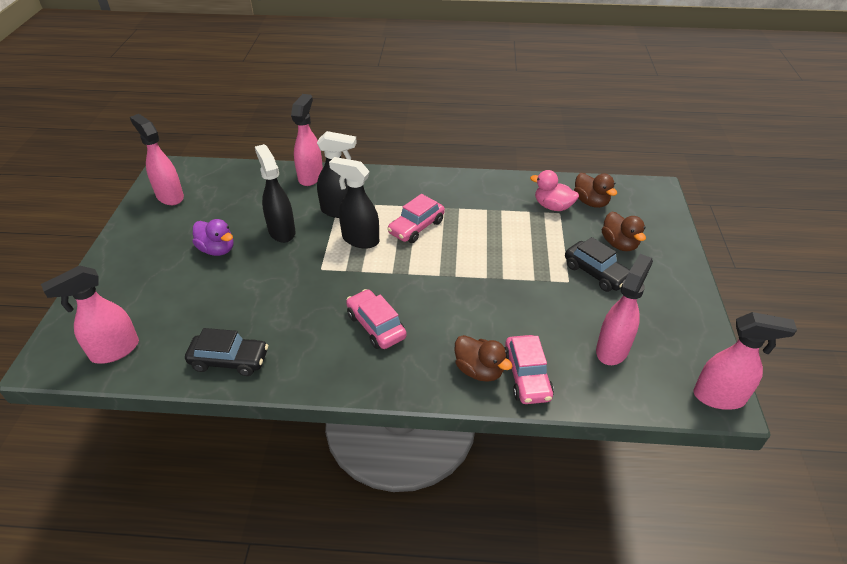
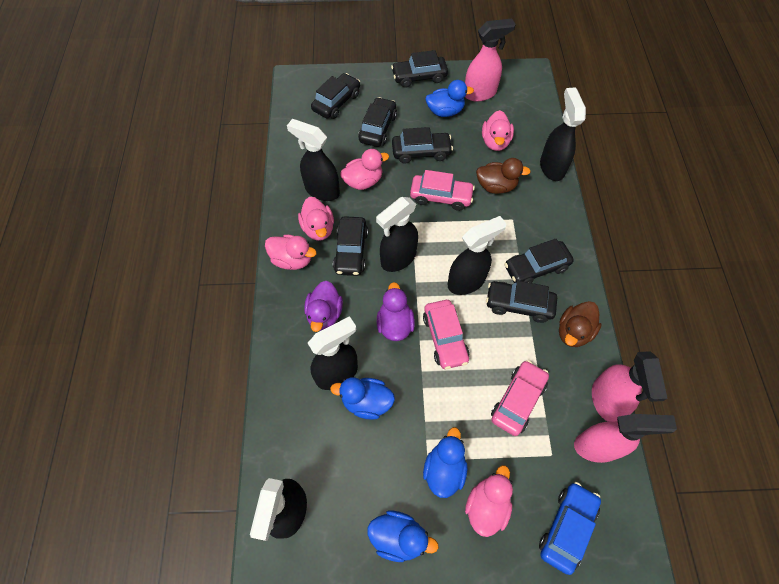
black car: 2 -> 7
black spray bottle: 3 -> 6
blue car: 0 -> 1
blue duck: 0 -> 4
brown duck: 3 -> 2
pink duck: 1 -> 5
pink spray bottle: 5 -> 3
purple duck: 1 -> 2

